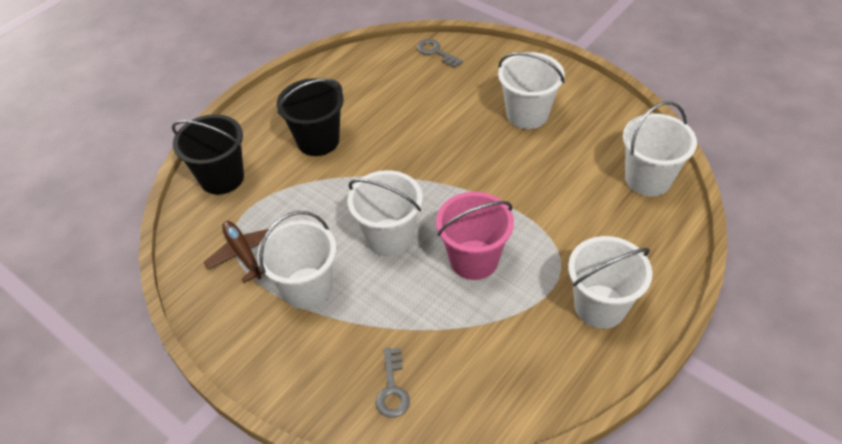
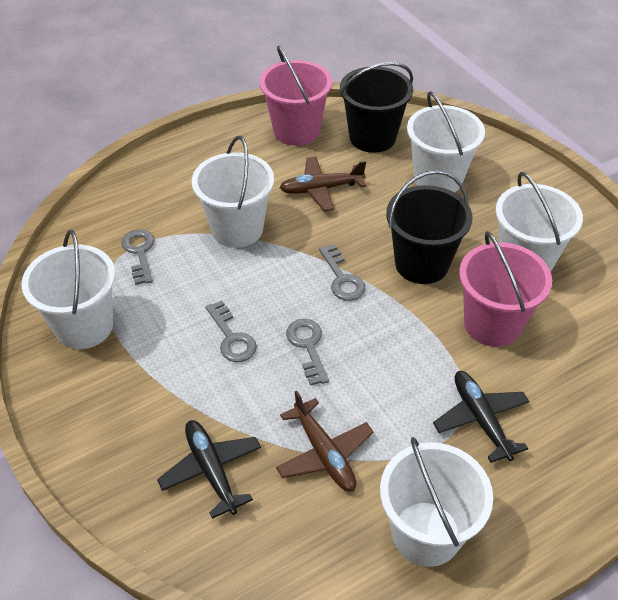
black plane: 0 -> 2
brown plane: 1 -> 2
grey key: 2 -> 4
pink bucket: 1 -> 2

